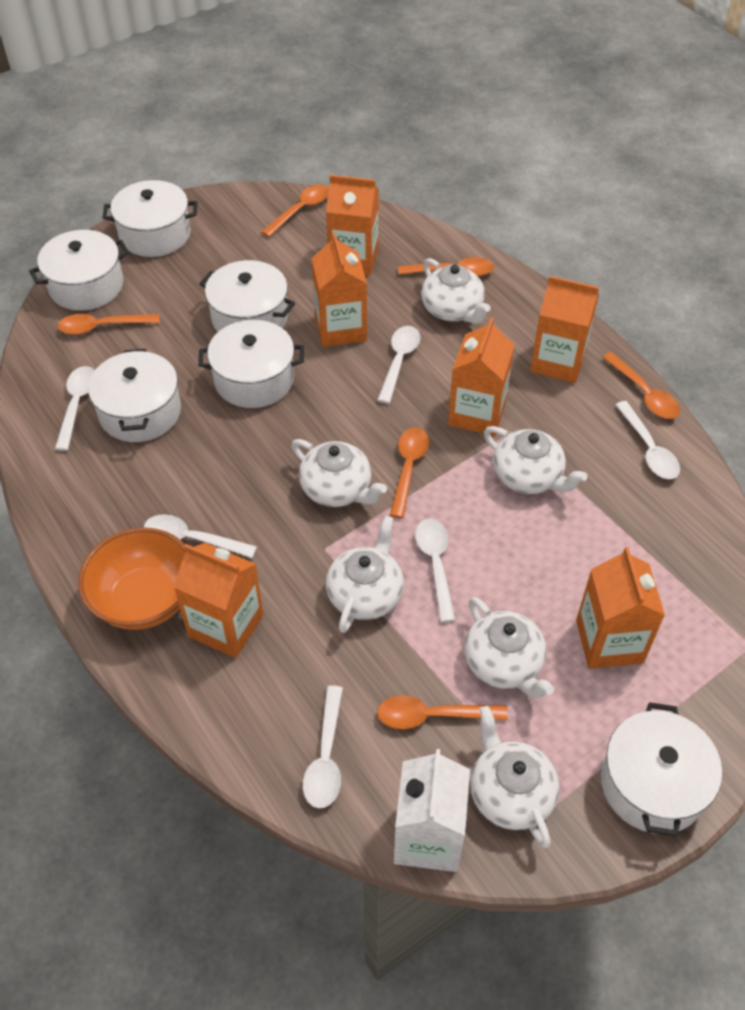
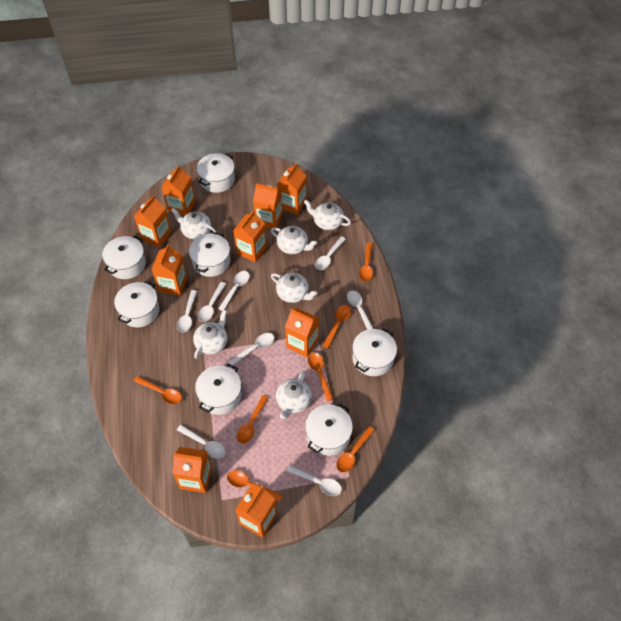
orange bowl: 1 -> 0
orange carton: 6 -> 9
orange spoon: 6 -> 7
white carton: 1 -> 0
white pot: 6 -> 7
white spoon: 6 -> 8

